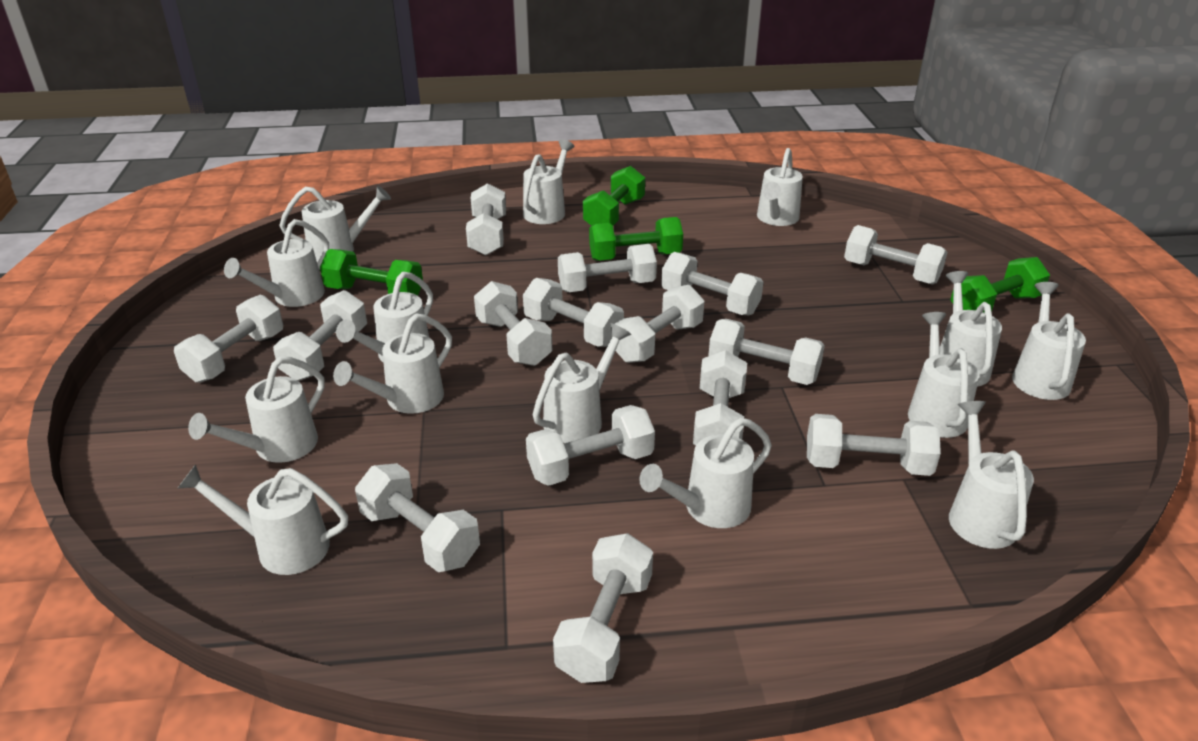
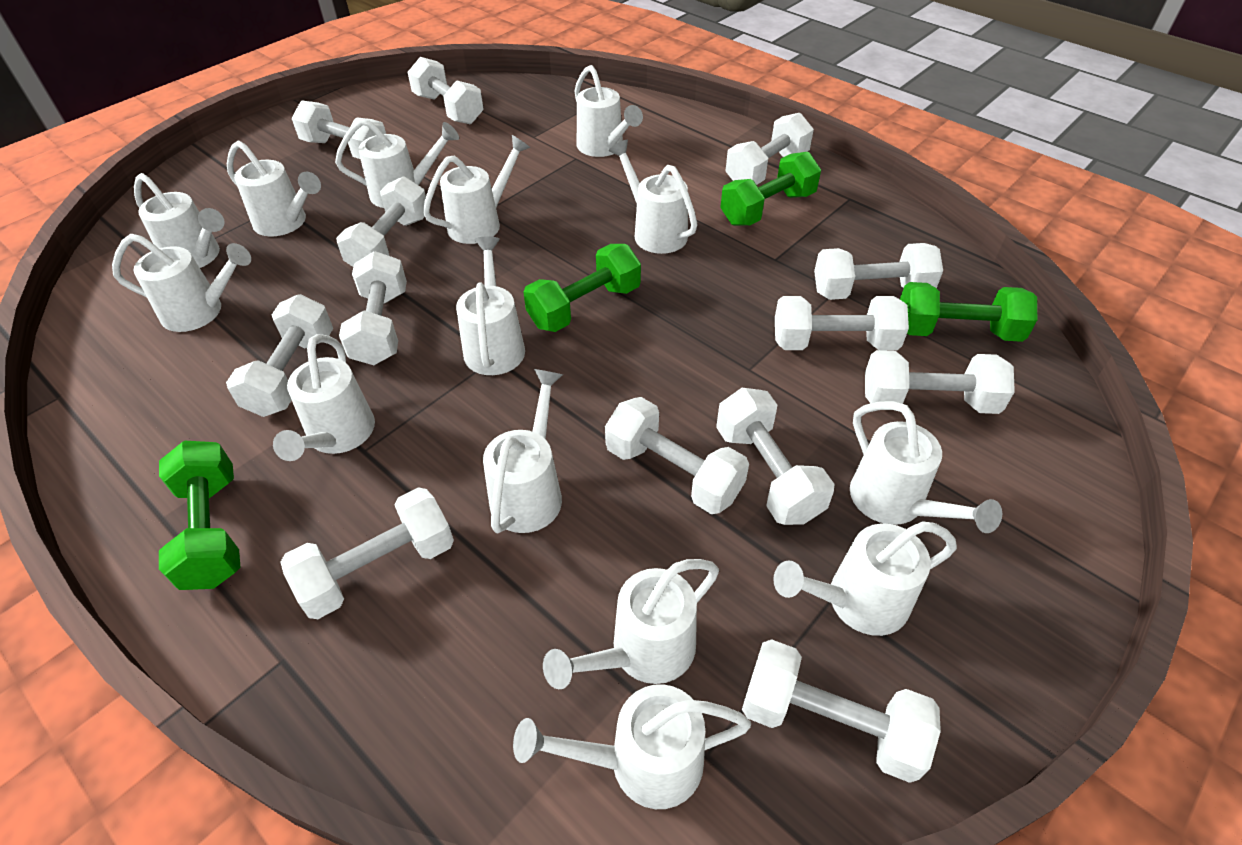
white dumbbell: 15 -> 13

